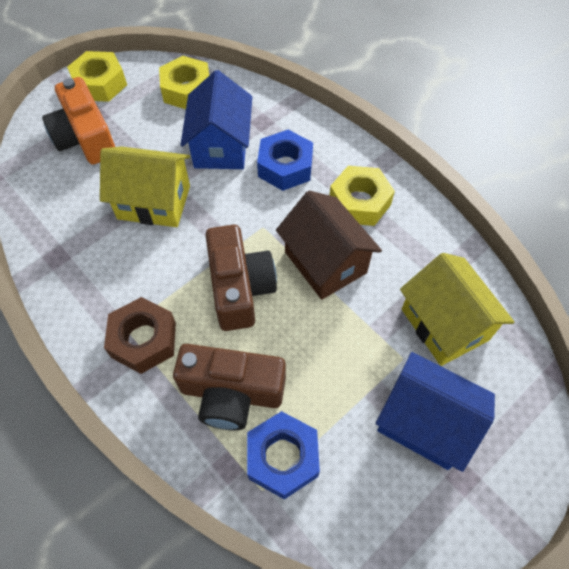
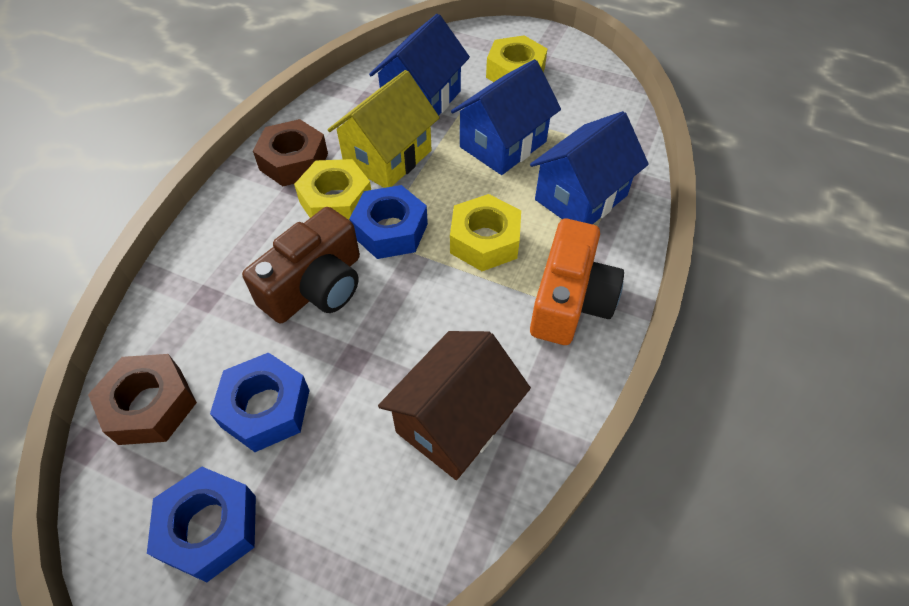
blue house: 2 -> 3
blue nut: 2 -> 3
brown camera: 2 -> 1
brown nut: 1 -> 2
yellow house: 2 -> 1

